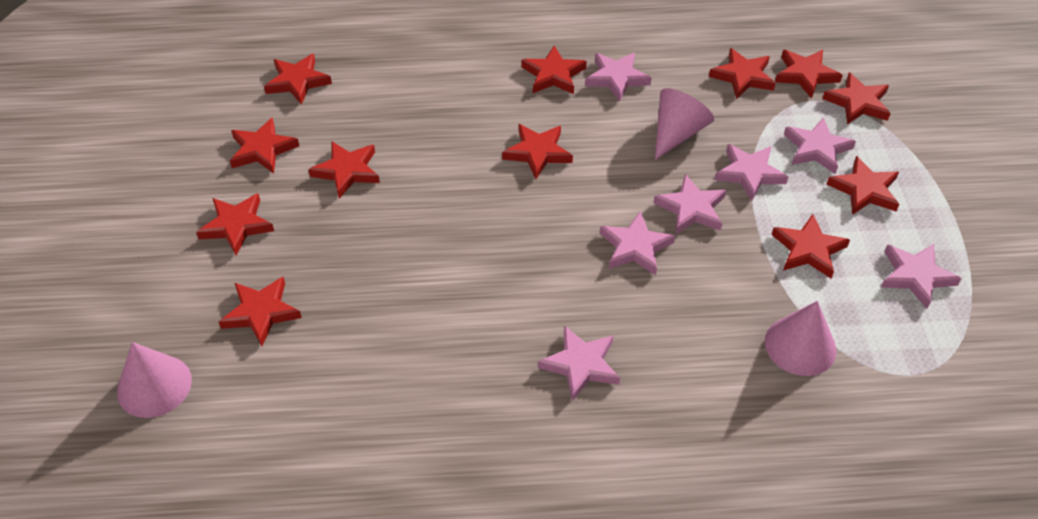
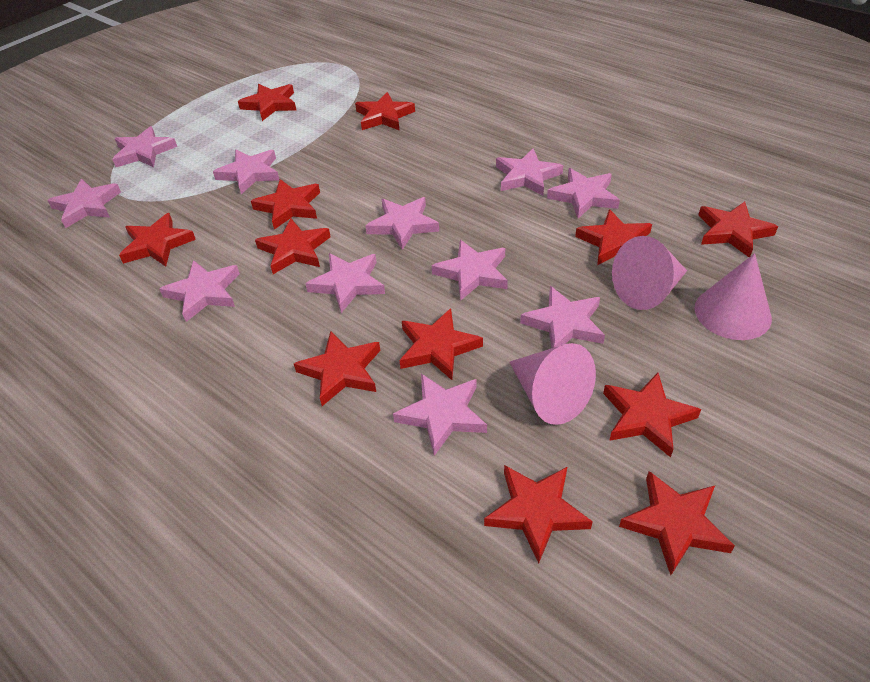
pink star: 7 -> 11

